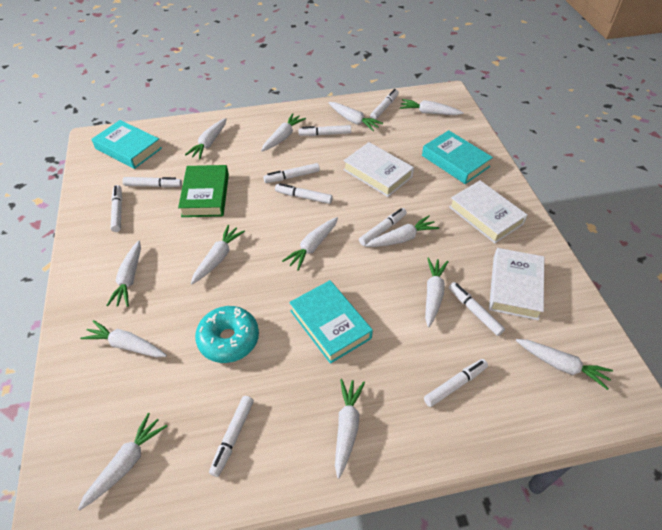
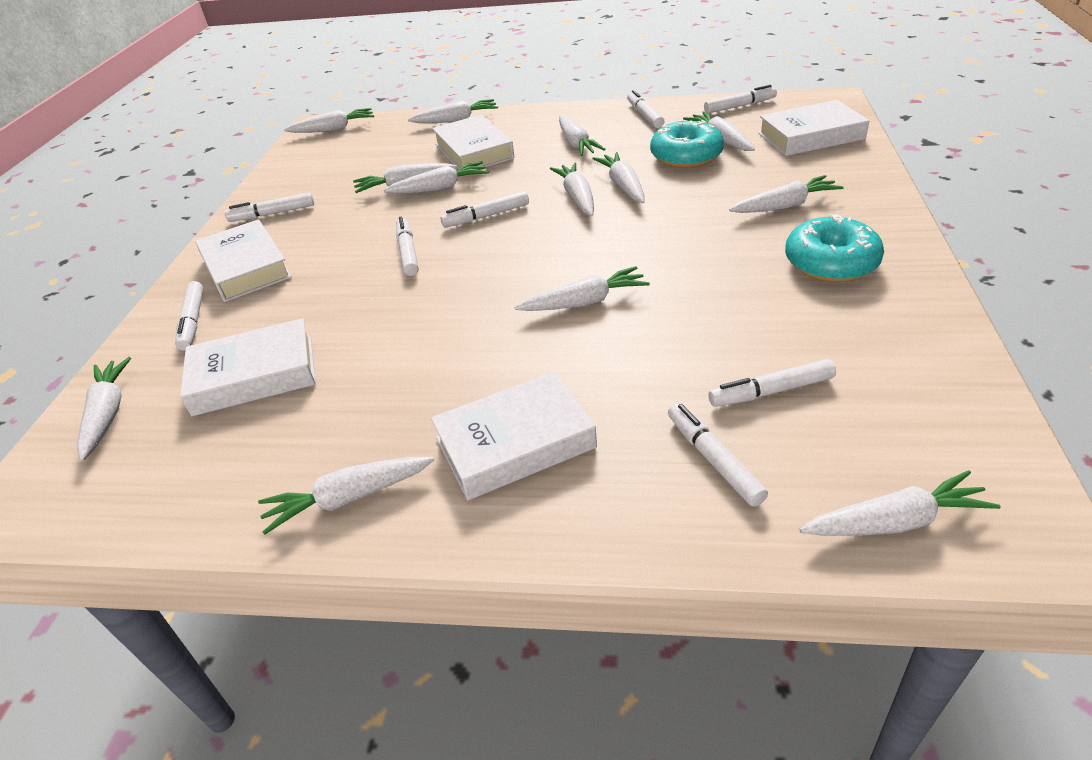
green book: 1 -> 0
turquoise book: 3 -> 0
turquoise donut: 1 -> 2
white book: 3 -> 5
white marker: 10 -> 8

